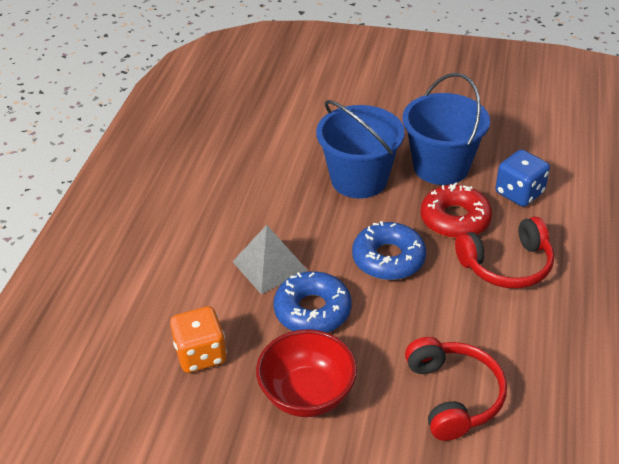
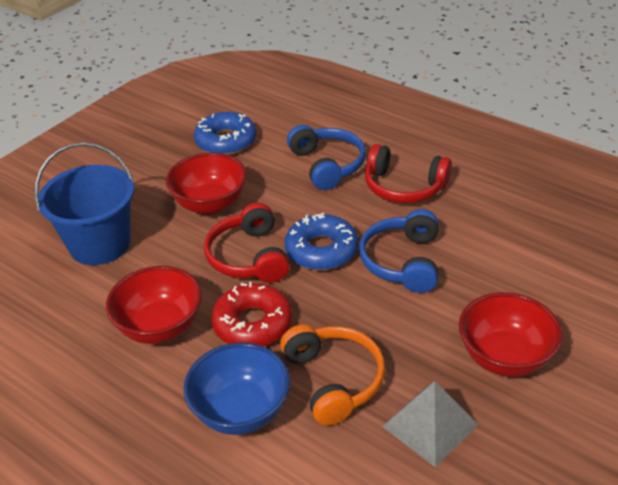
blue bowl: 0 -> 1
blue bucket: 2 -> 1
blue dice: 1 -> 0
blue headphones: 0 -> 2
orange dice: 1 -> 0
orange headphones: 0 -> 1
red bowl: 1 -> 3

